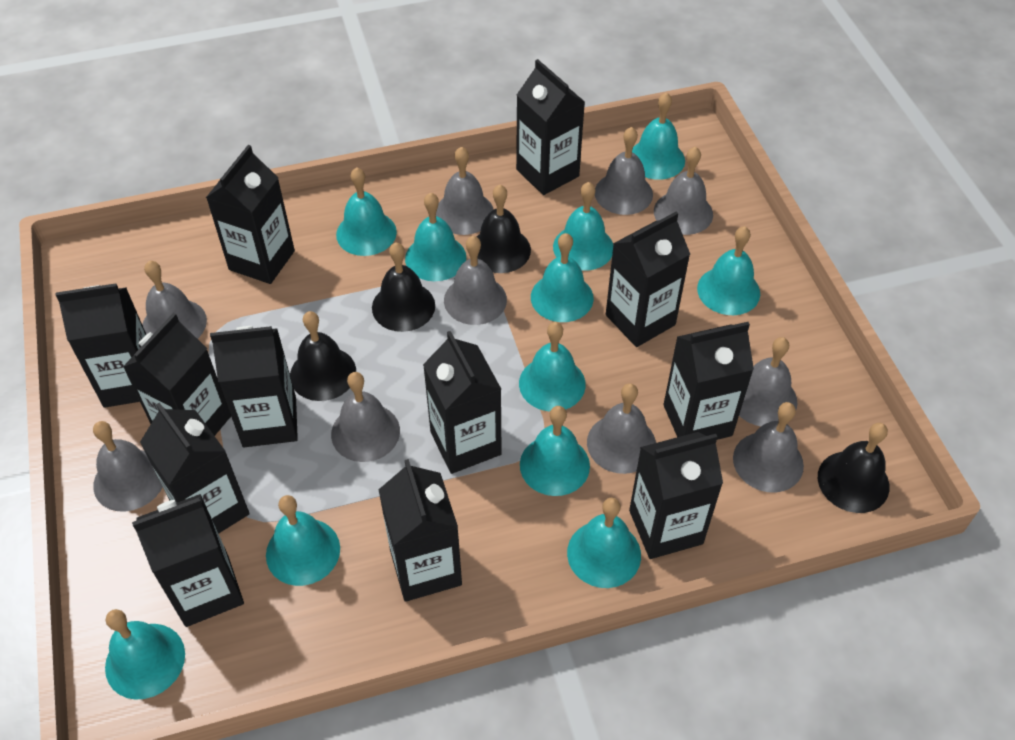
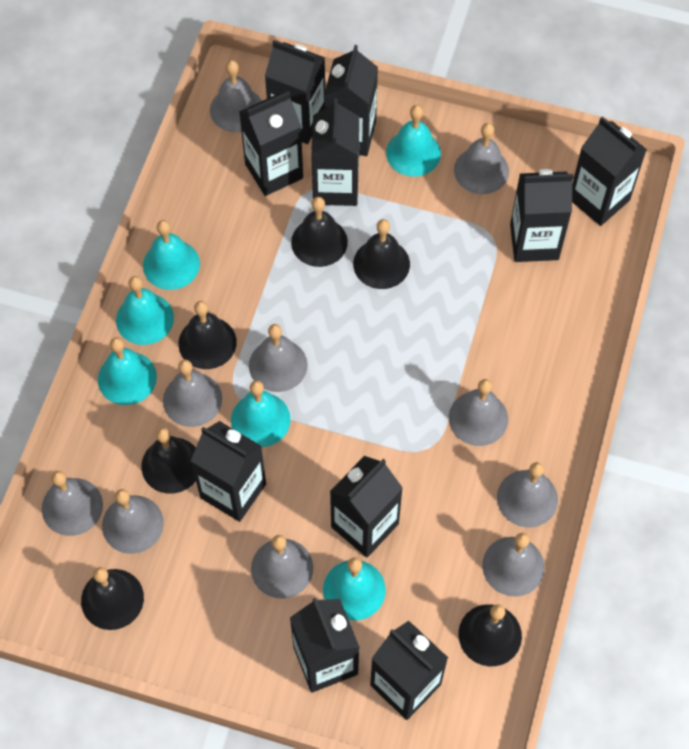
black bell: 4 -> 6
black carton: 12 -> 10
turquoise bell: 11 -> 6

